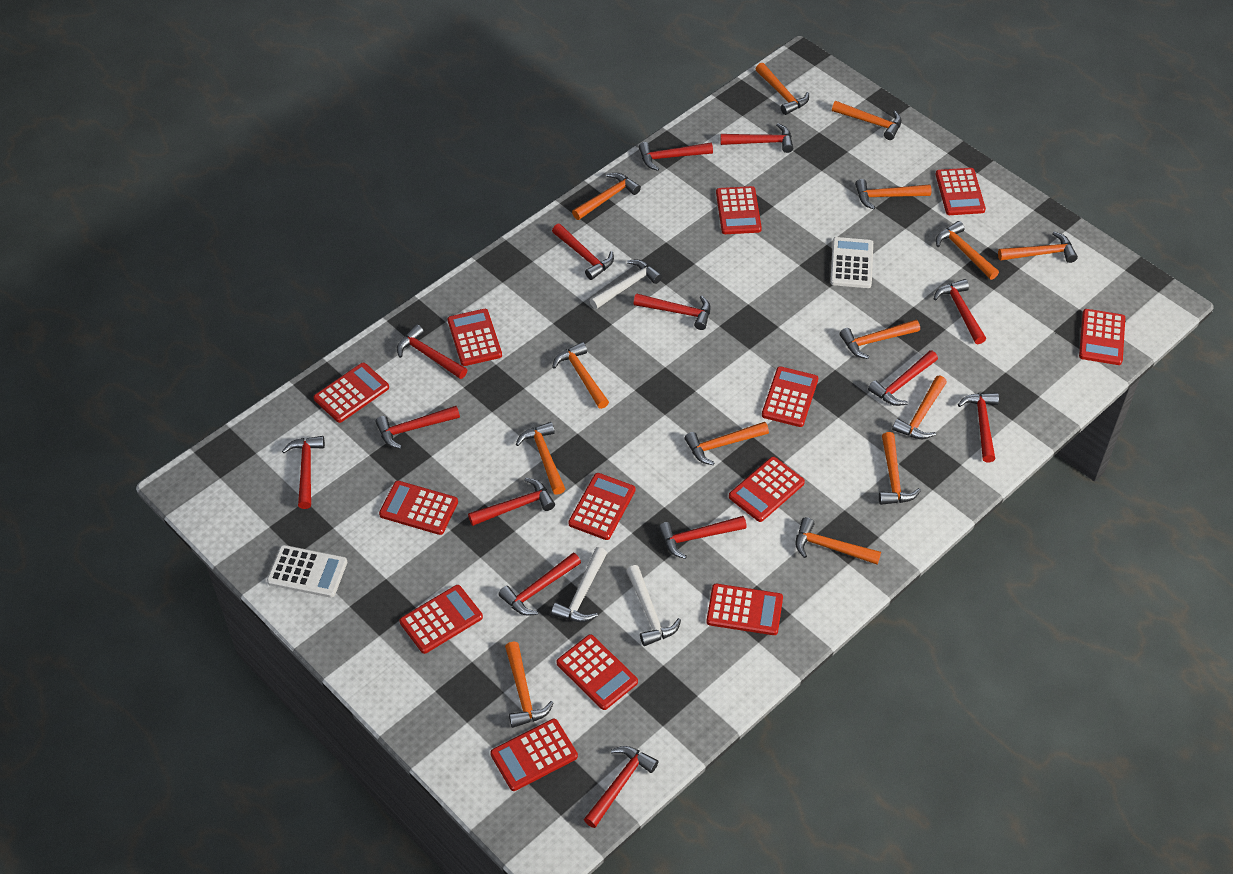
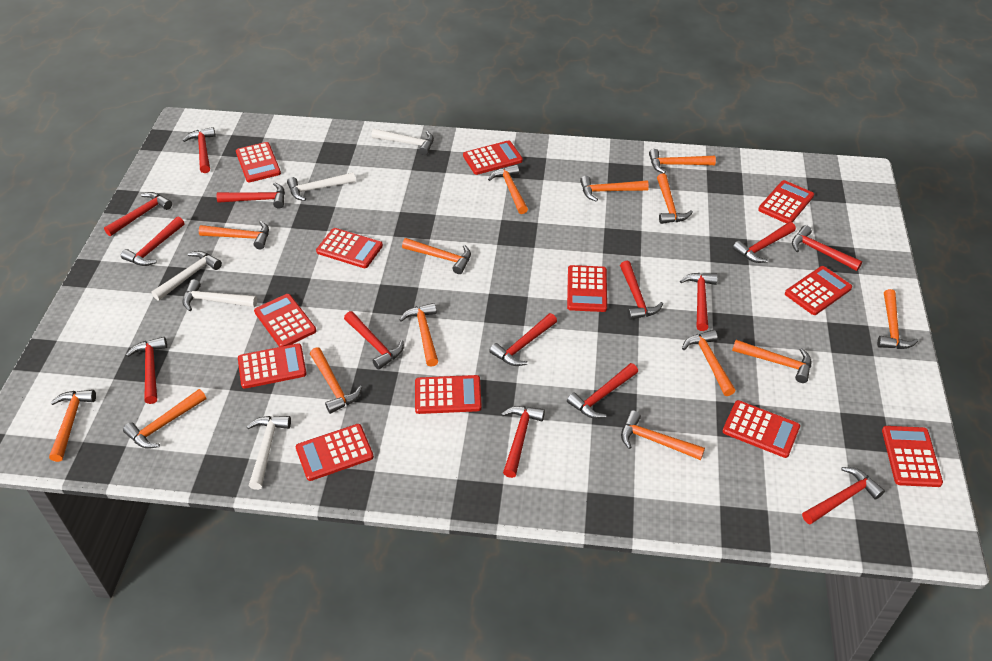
red calculator: 13 -> 12
white calculator: 2 -> 0
white hammer: 3 -> 5

